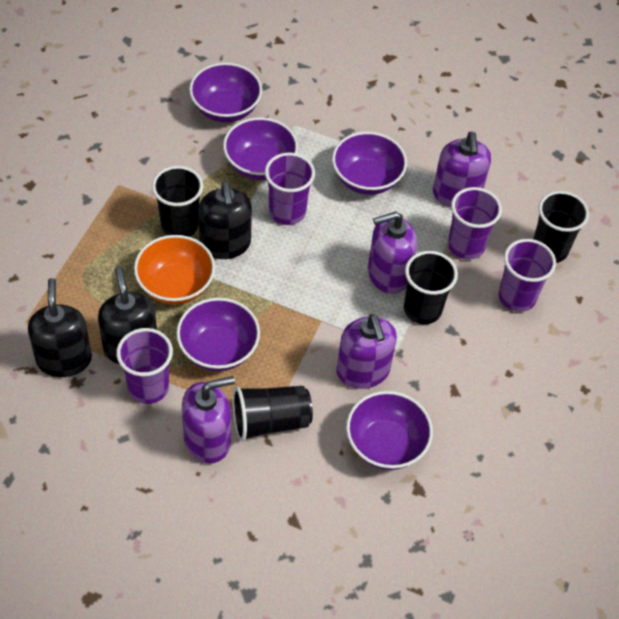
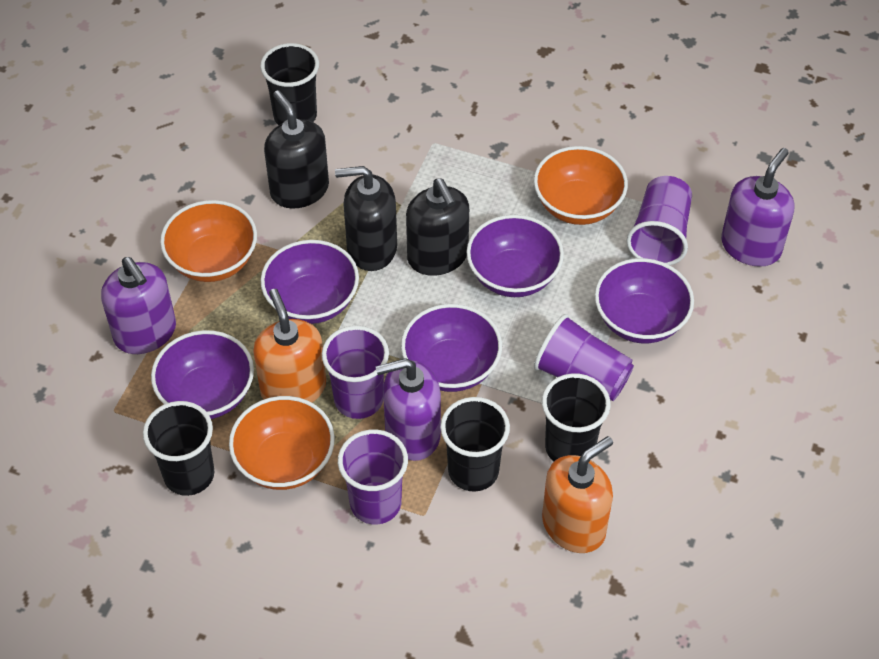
orange bowl: 1 -> 3
orange soap dispenser: 0 -> 2
purple soap dispenser: 4 -> 3

